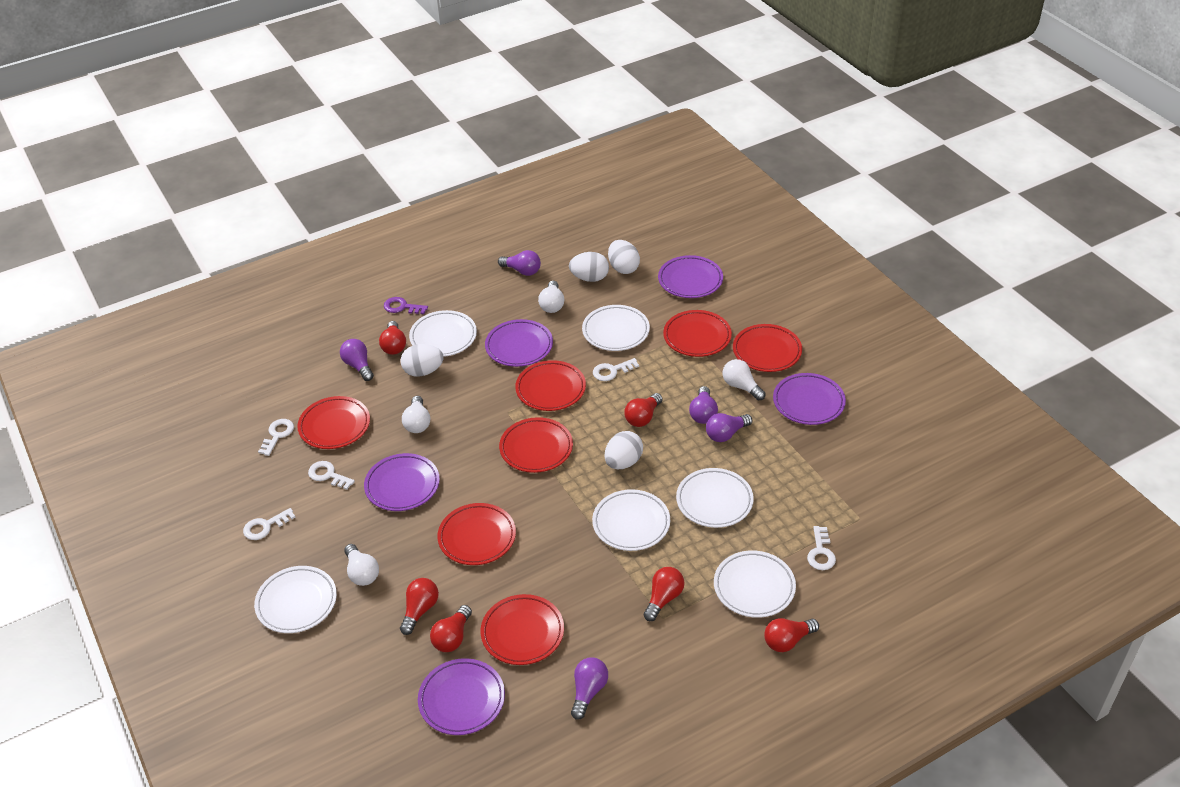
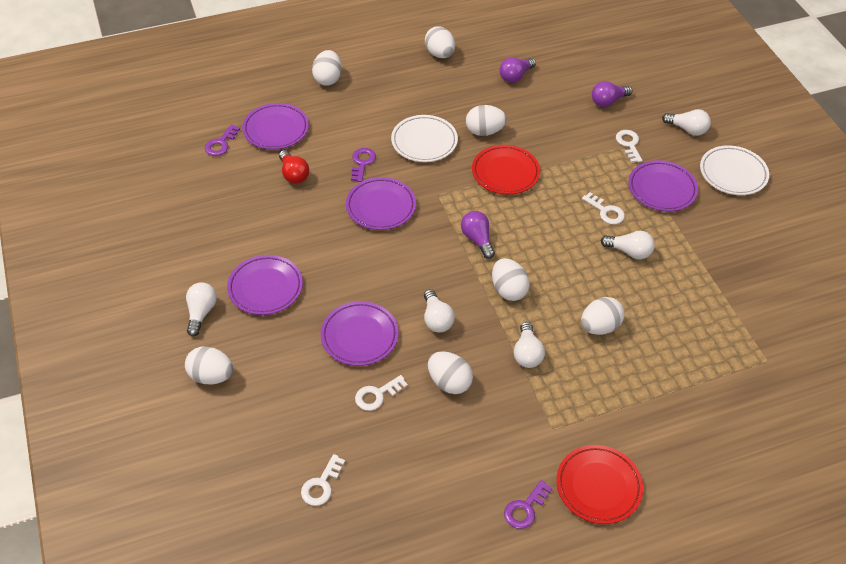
purple key: 1 -> 3
purple light bulb: 5 -> 3
red light bulb: 6 -> 1
red plate: 7 -> 2
white egg: 4 -> 7
white key: 5 -> 4
white light bulb: 4 -> 5
white plate: 6 -> 2

